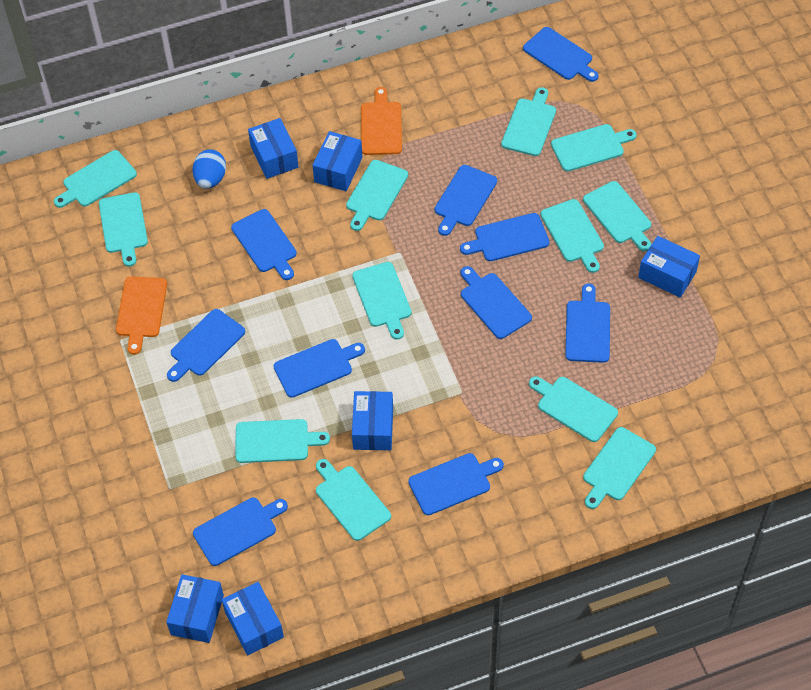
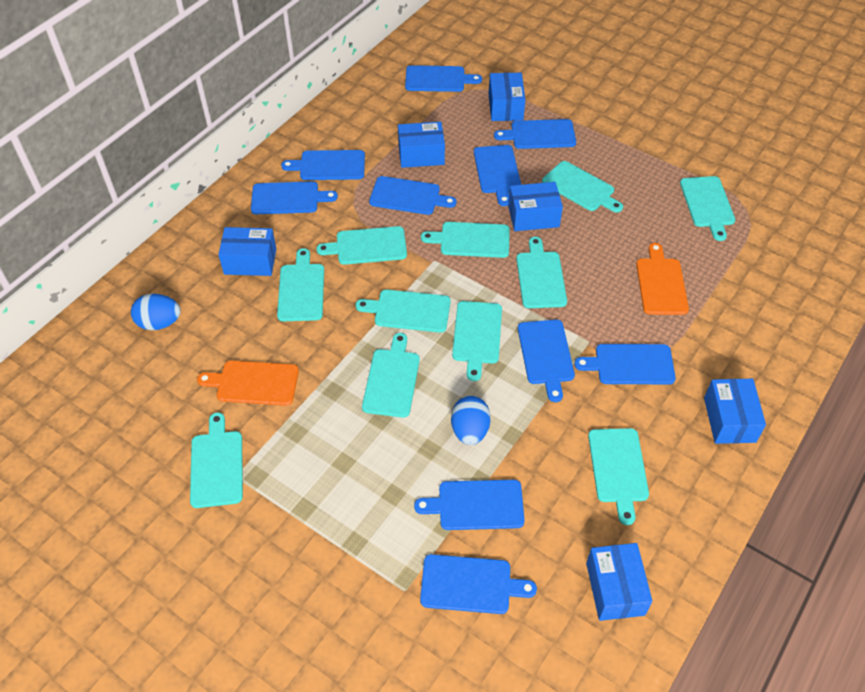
blue egg: 1 -> 2
turquoise cutting board: 12 -> 11

